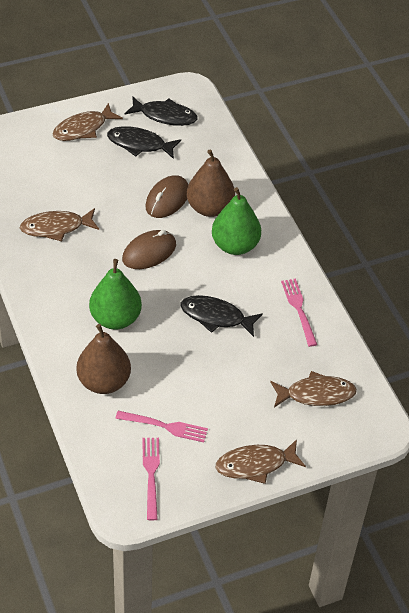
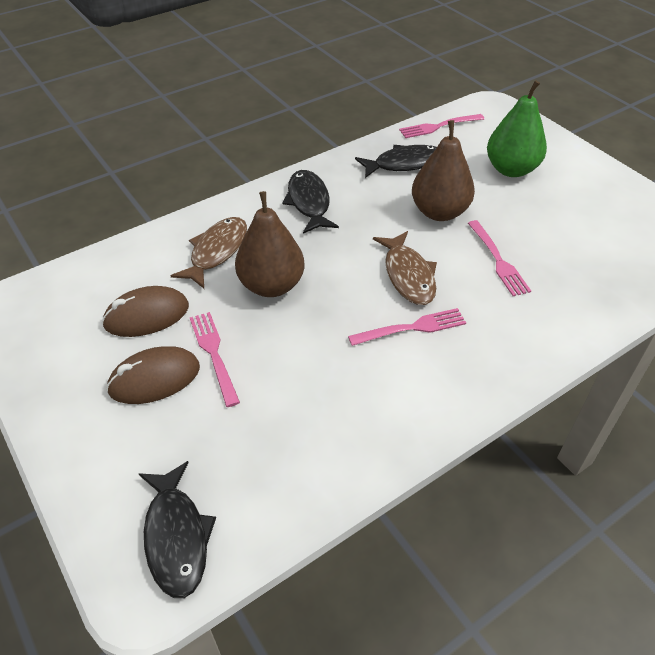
brown fish: 4 -> 2
green pear: 2 -> 1
pink fork: 3 -> 4

